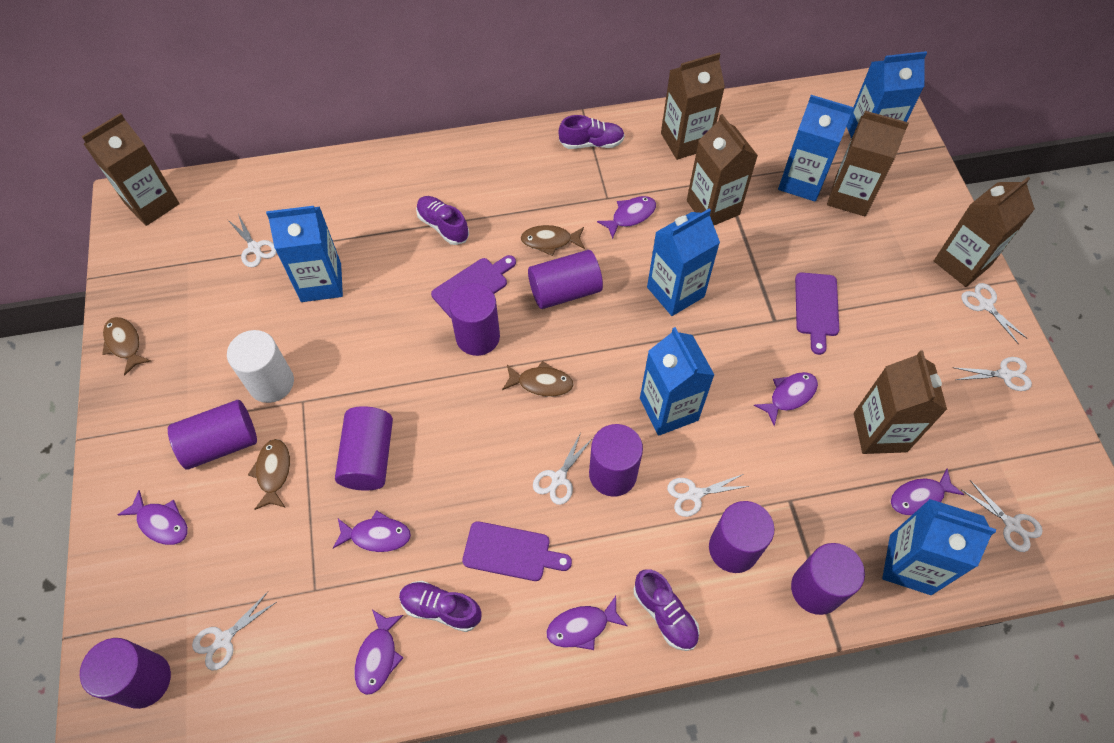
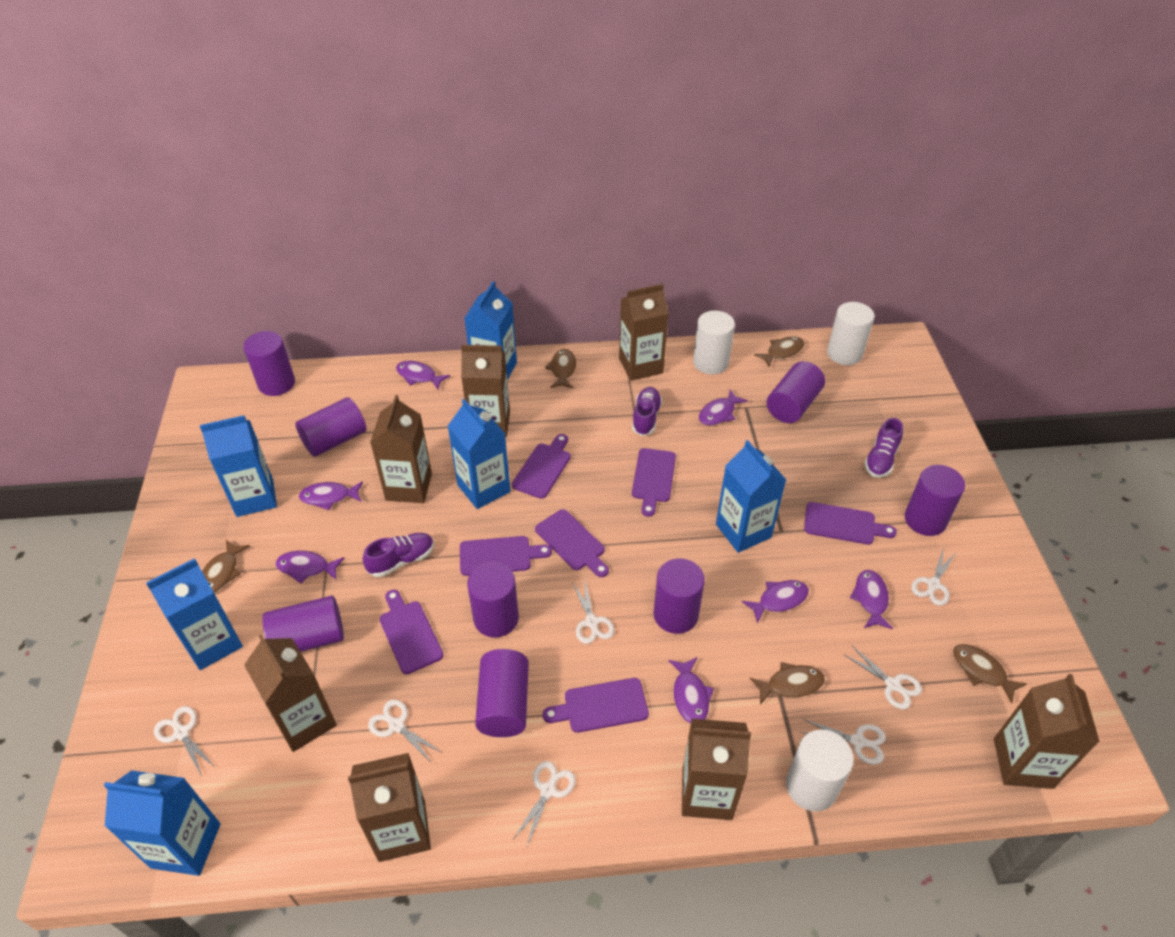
brown carton: 6 -> 7
brown fish: 4 -> 5
purple cutting board: 3 -> 7
purple shoe: 4 -> 3
white cylinder: 1 -> 3

